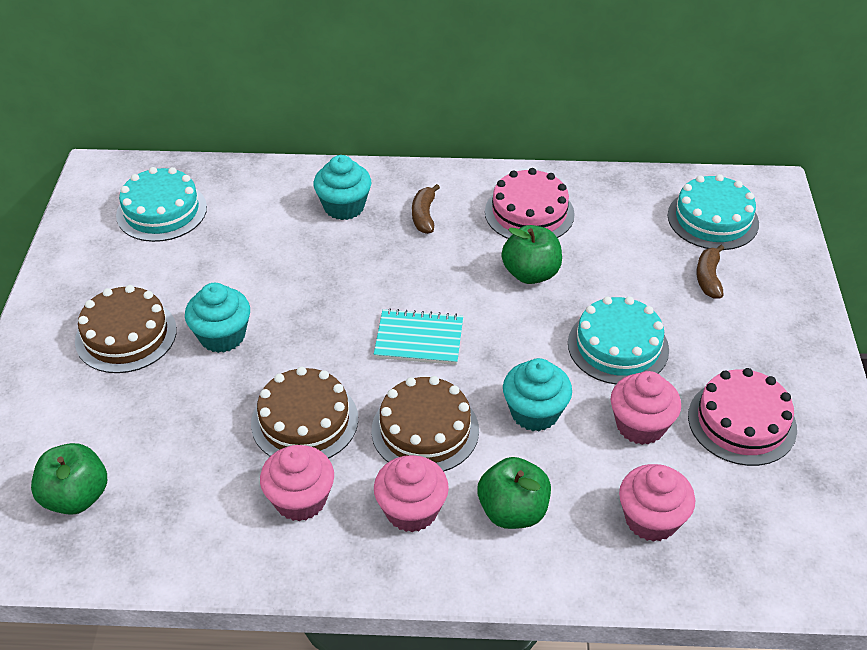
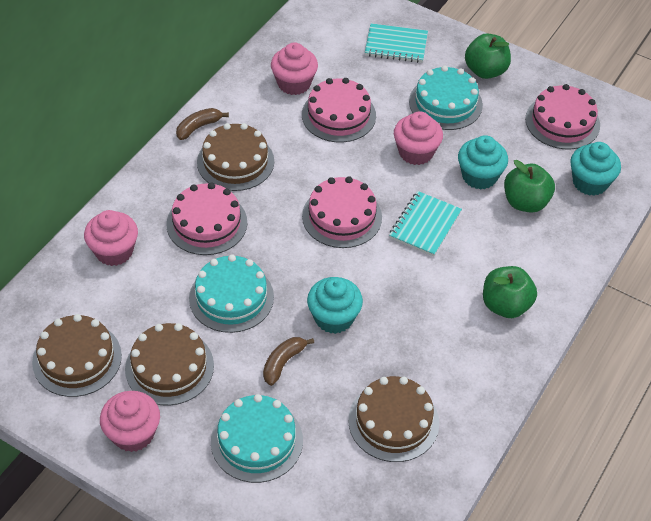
brown cake: 3 -> 4
pink cake: 2 -> 4
turquoise notebook: 1 -> 2

